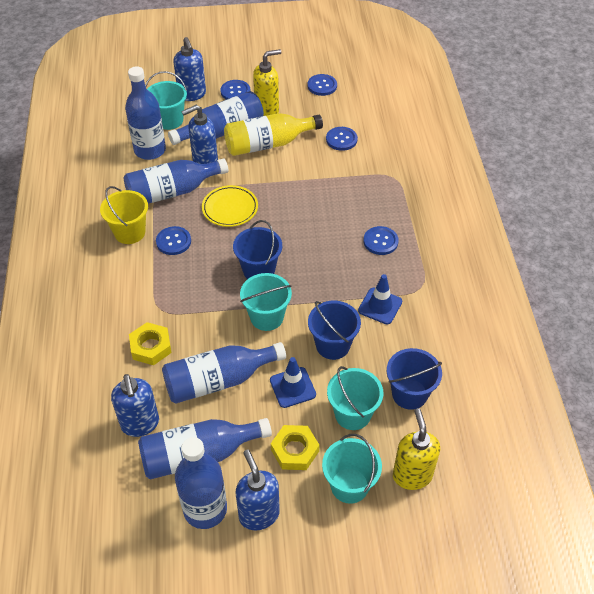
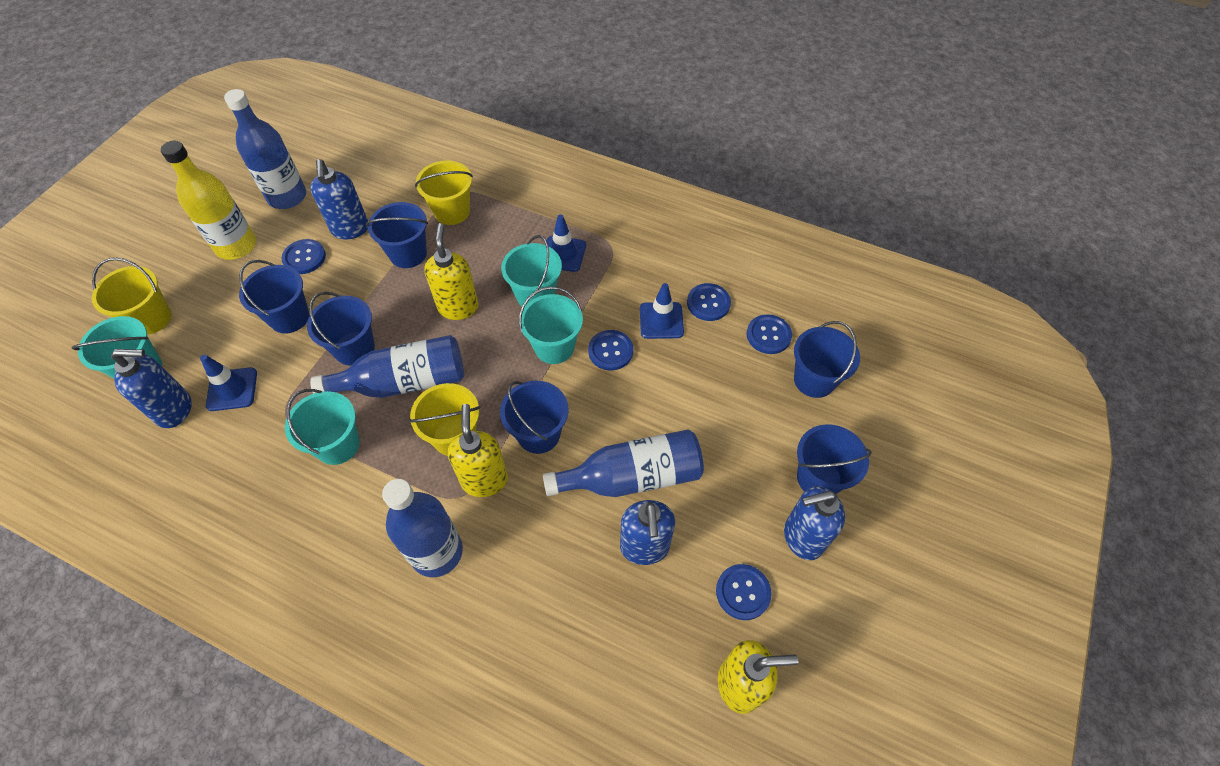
blue bottle: 6 -> 4
blue bucket: 3 -> 6
blue traffic cone: 2 -> 3
yellow bucket: 1 -> 3
yellow nut: 2 -> 0
yellow plate: 1 -> 0
yellow soap dispenser: 2 -> 3

